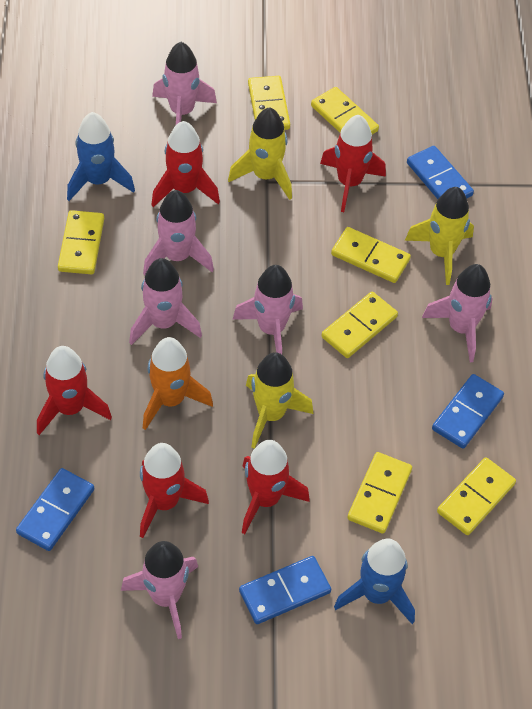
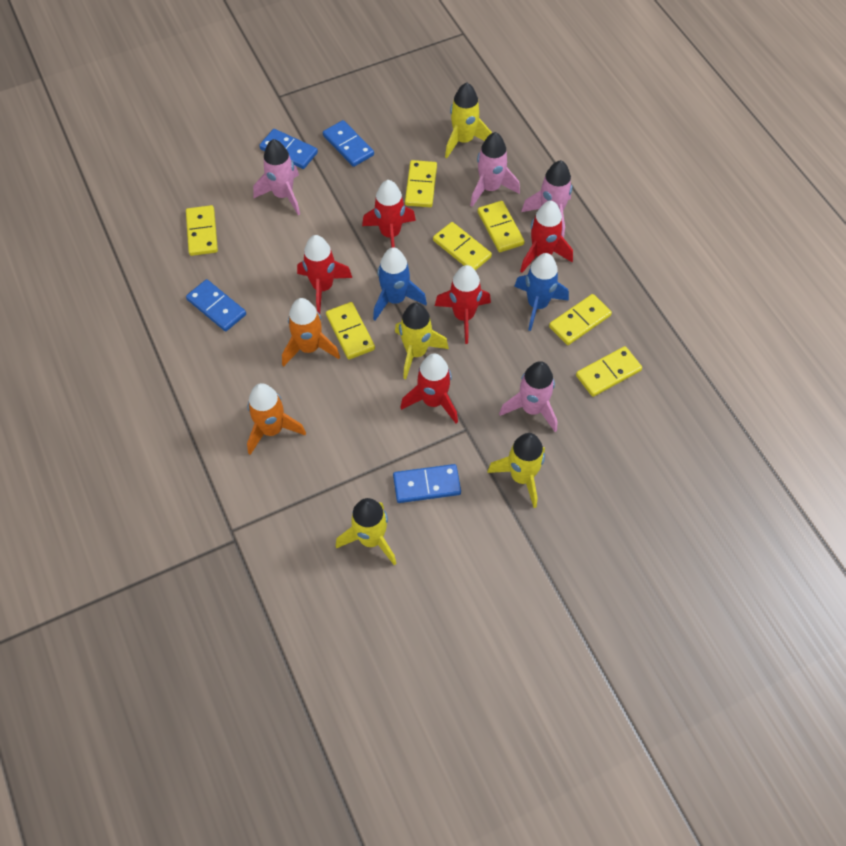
orange rocket: 1 -> 2
pink rocket: 6 -> 4
yellow rocket: 3 -> 4

